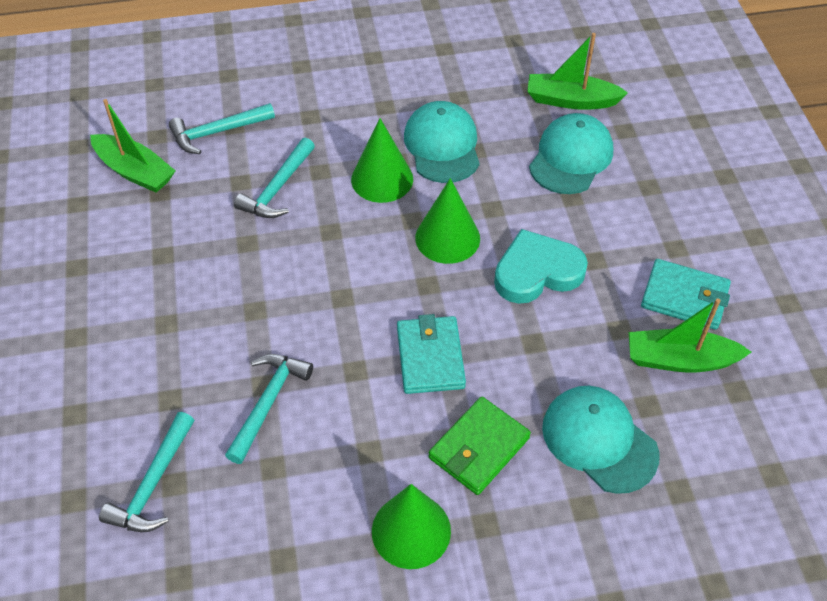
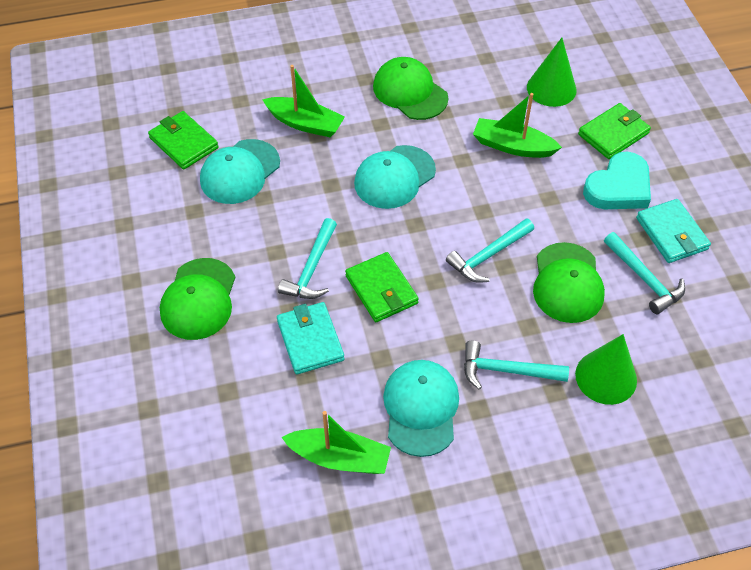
green cap: 0 -> 3
green cone: 3 -> 2
green wallet: 1 -> 3

